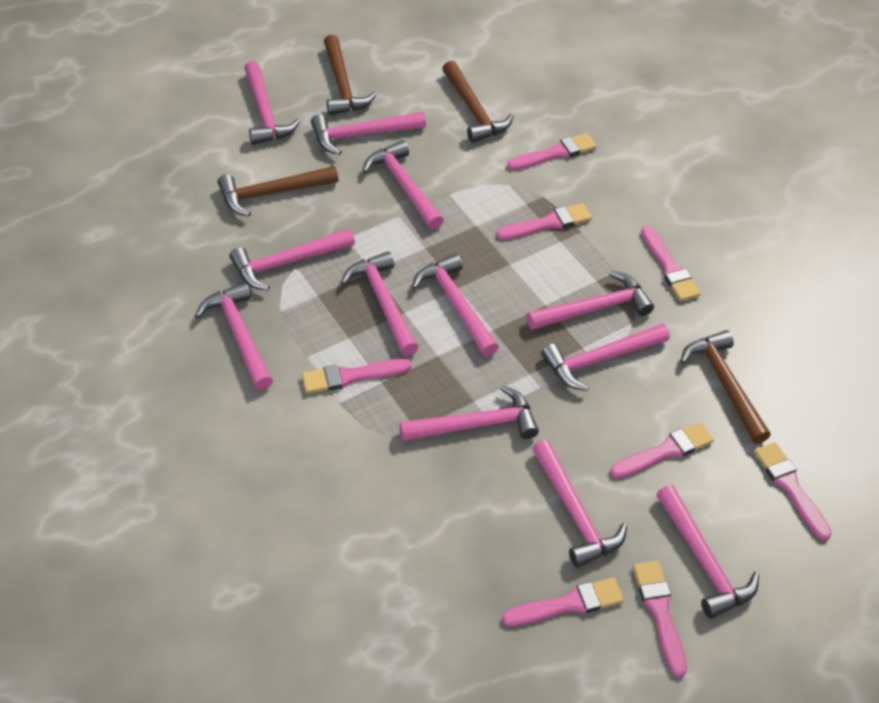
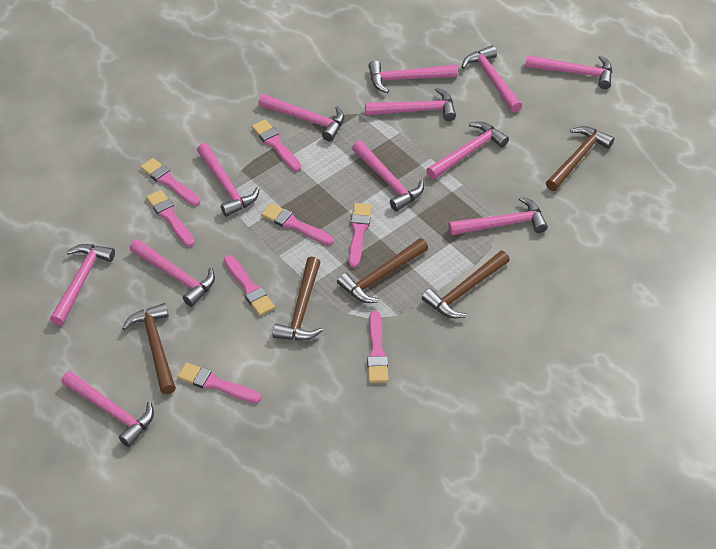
brown hammer: 4 -> 5

